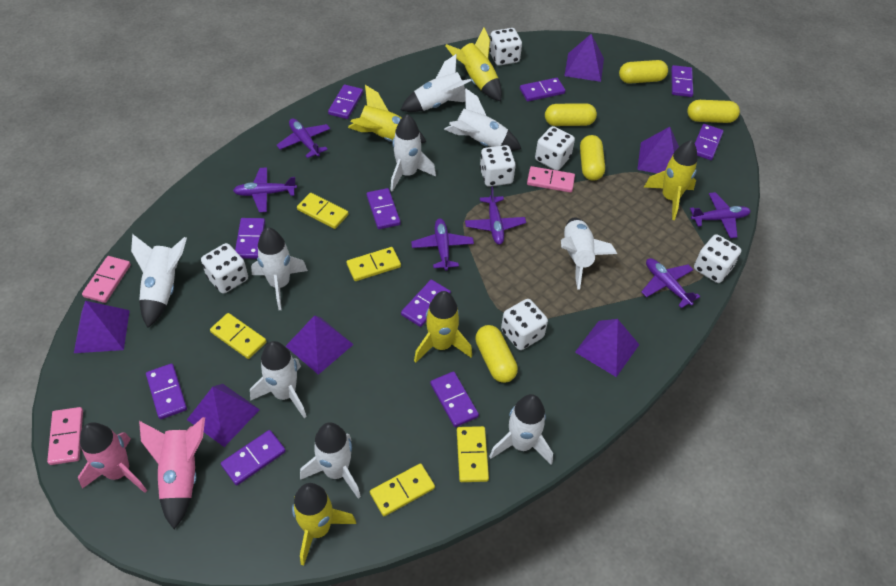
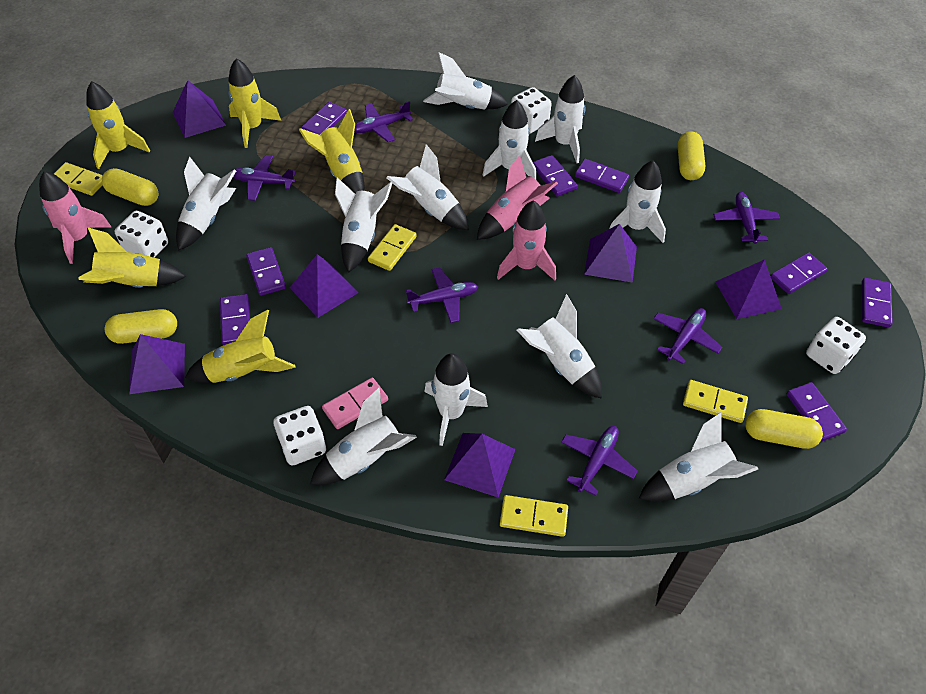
pink domino: 3 -> 1
pink rocket: 2 -> 3
purple domino: 10 -> 8
white dice: 6 -> 4
white rocket: 9 -> 11
yellow capsule: 5 -> 4
yellow domino: 5 -> 4

